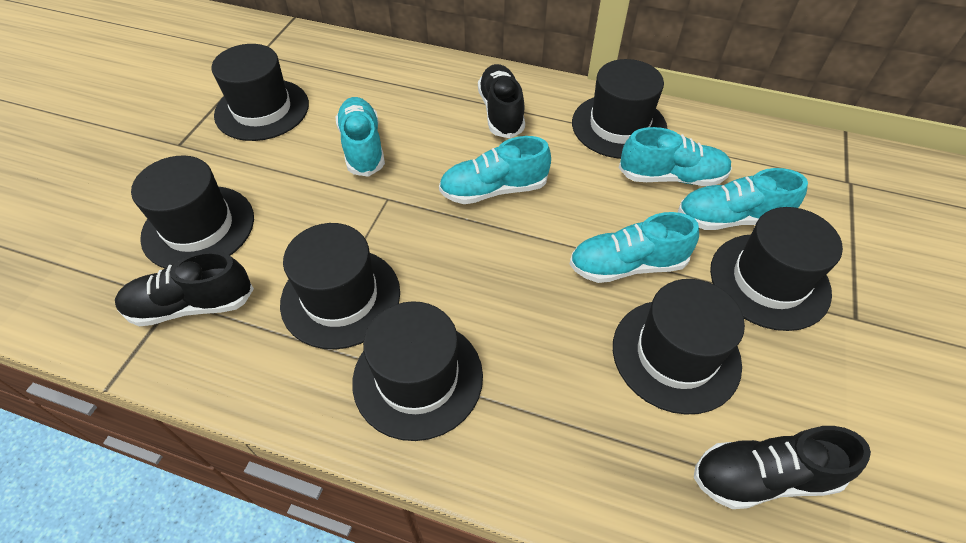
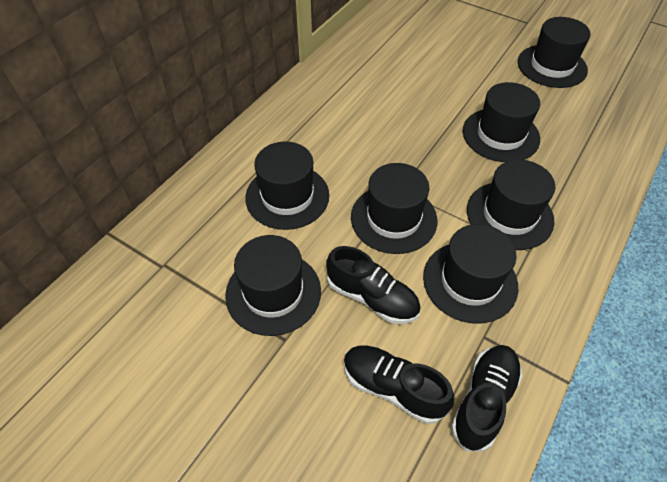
turquoise shoe: 5 -> 0

